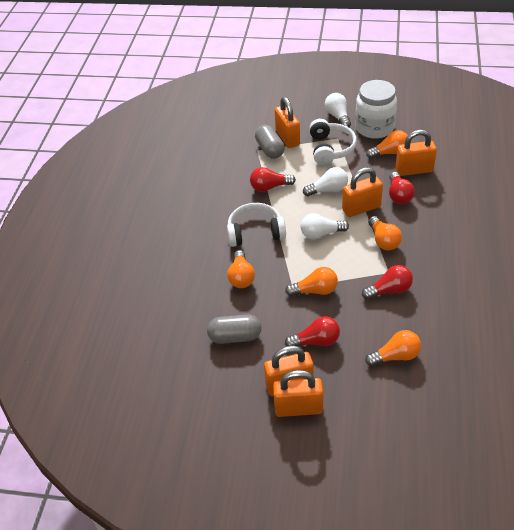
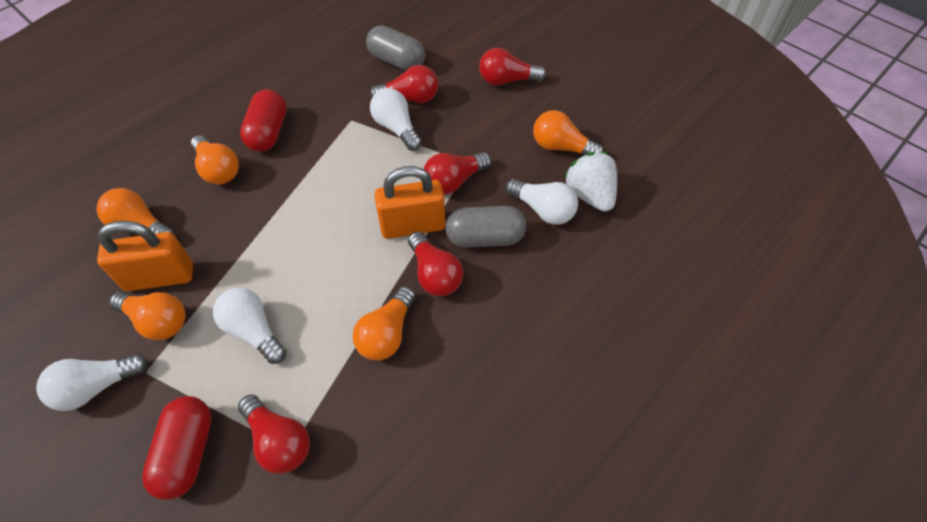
orange padlock: 5 -> 2
red capsule: 0 -> 2
red light bulb: 4 -> 5
white headphones: 2 -> 0
white jar: 1 -> 0
white light bulb: 3 -> 4
white strawberry: 0 -> 1

